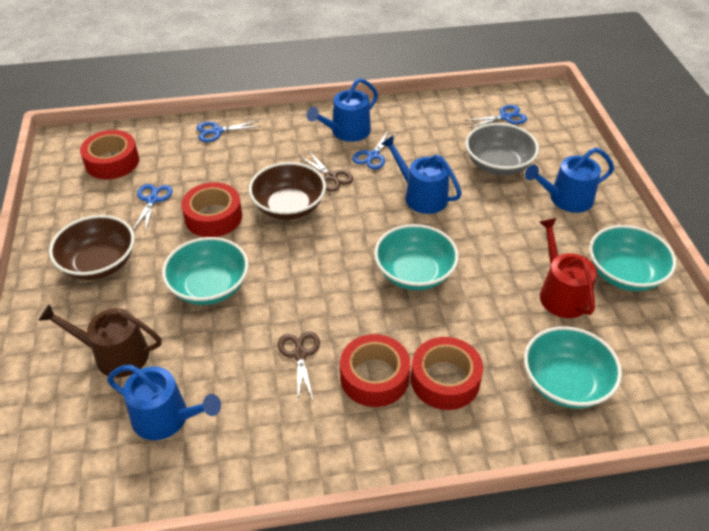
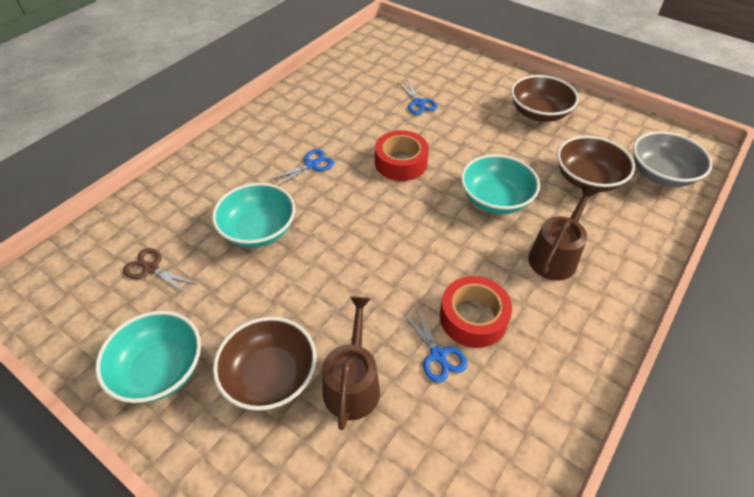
blue scissors: 4 -> 3
blue watering can: 4 -> 0
brown bowl: 2 -> 3
brown scissors: 2 -> 1
brown watering can: 1 -> 2
red tape: 4 -> 2
red watering can: 1 -> 0
turquoise bowl: 4 -> 3

